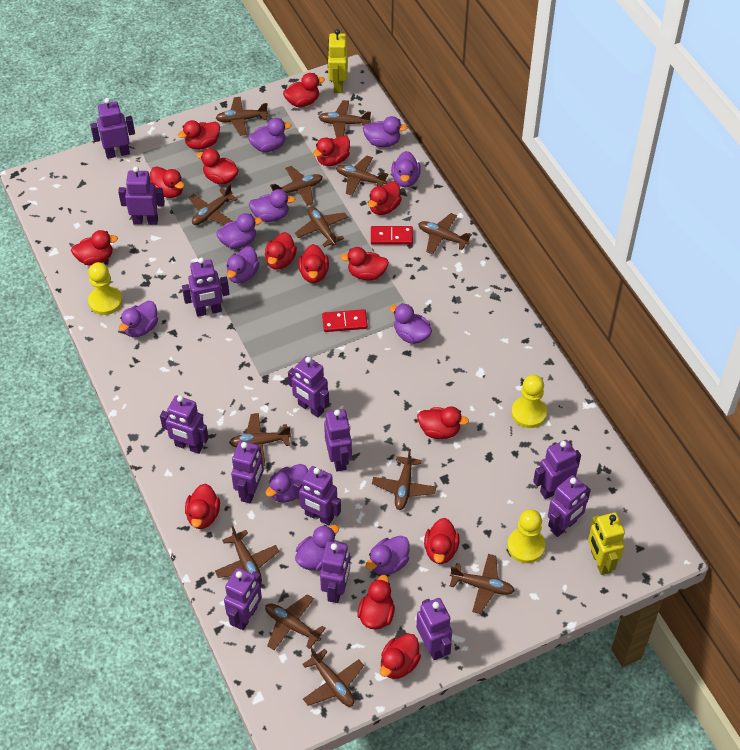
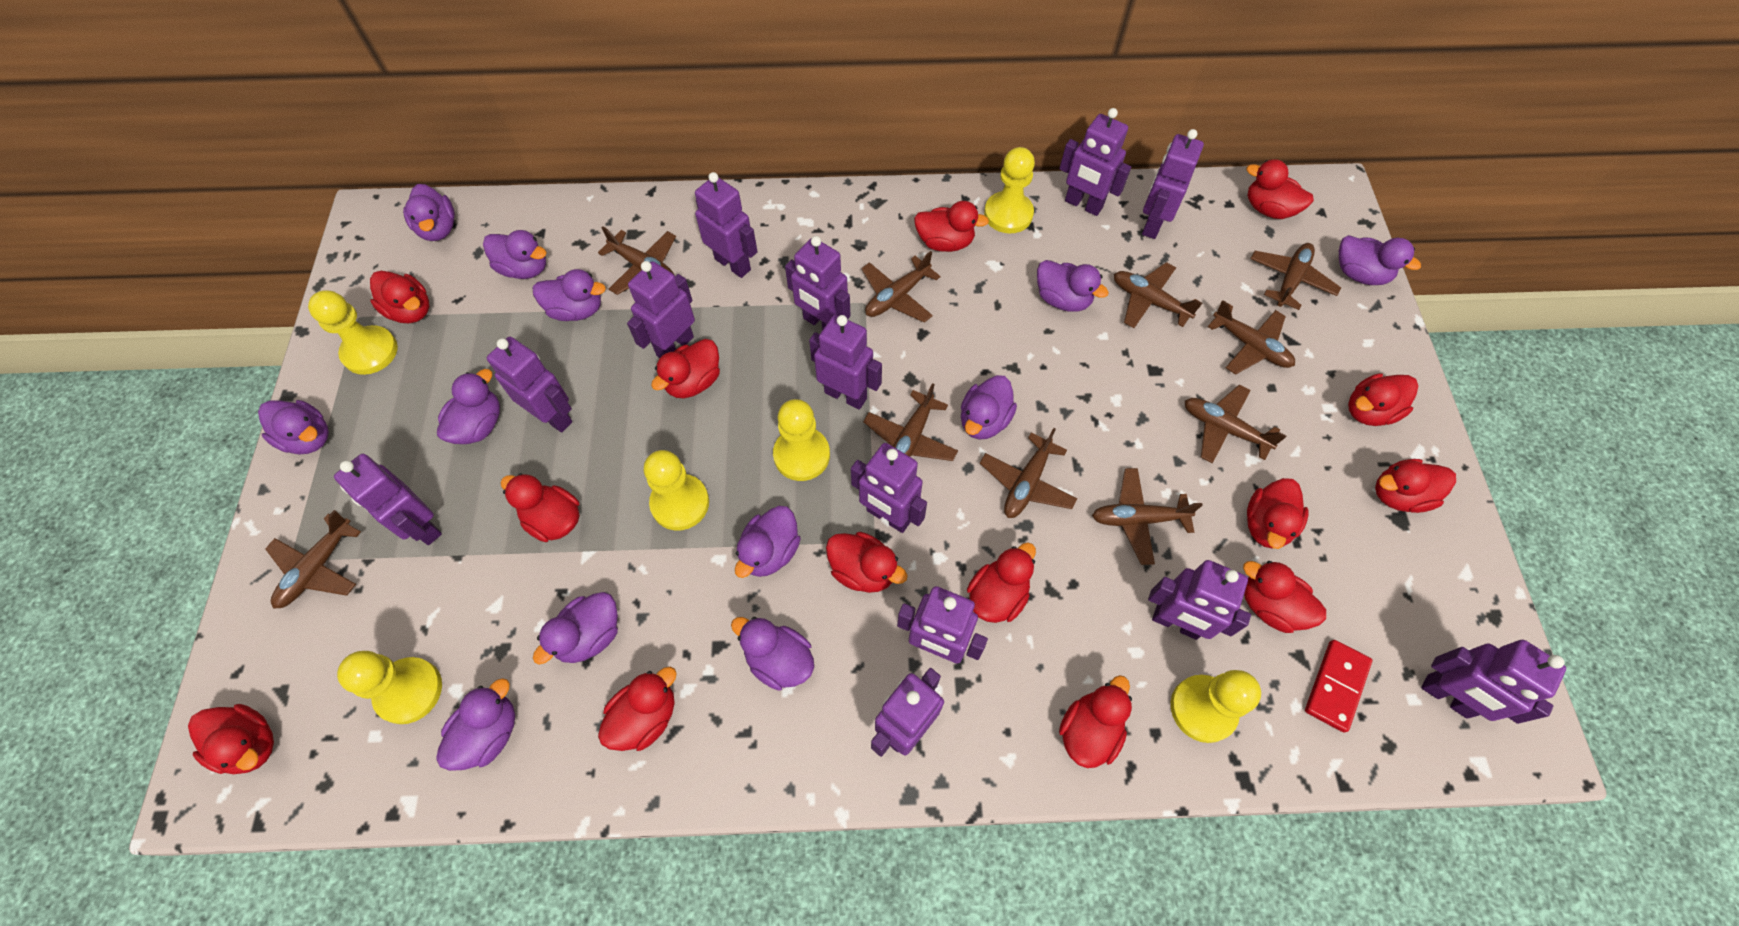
brown plane: 13 -> 10
purple duck: 11 -> 12
red domino: 2 -> 1
red duck: 15 -> 14
yellow pawn: 3 -> 6
yellow robot: 2 -> 0

